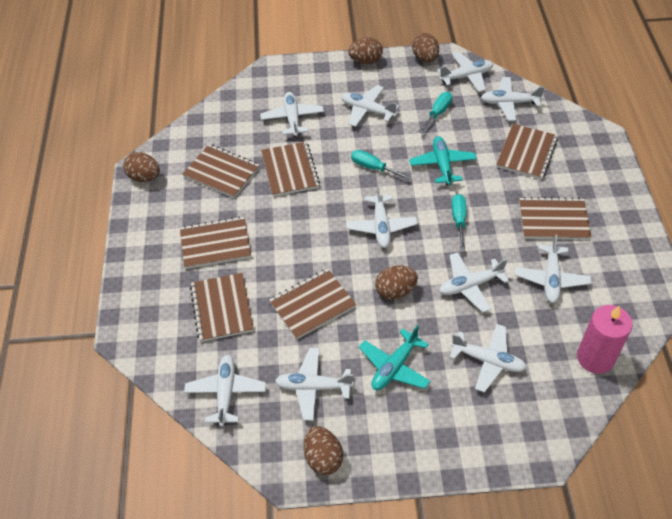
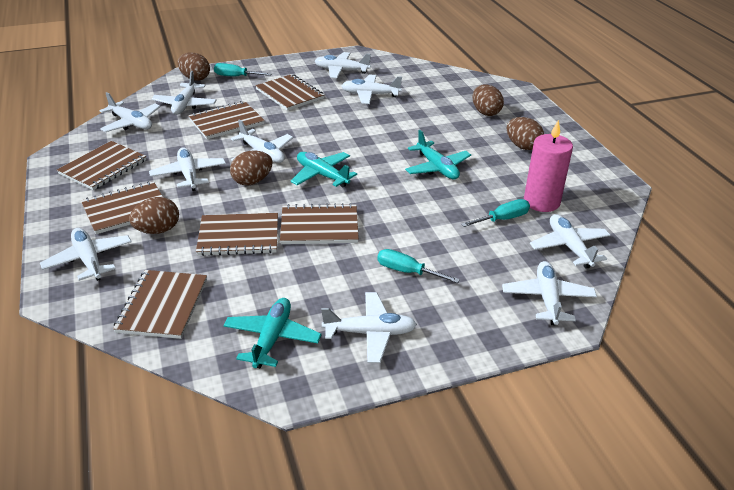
turquoise plane: 2 -> 3

